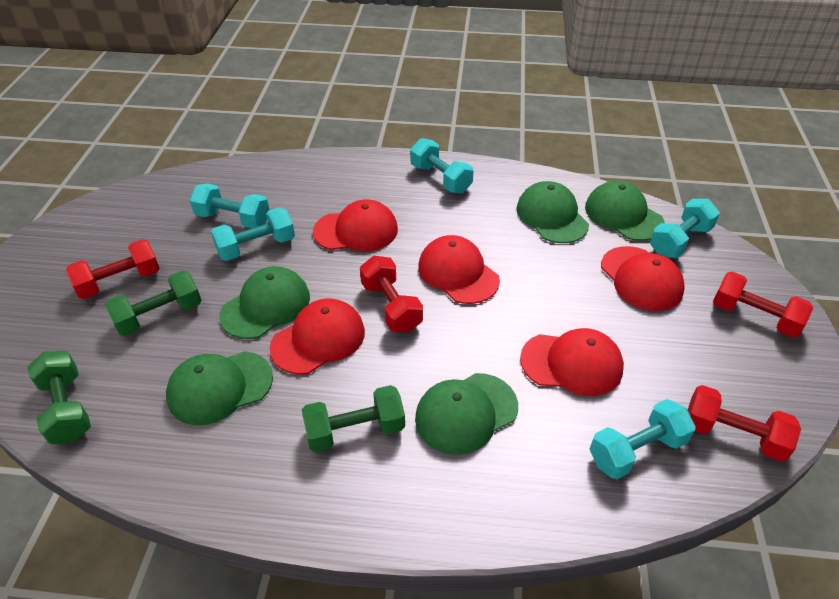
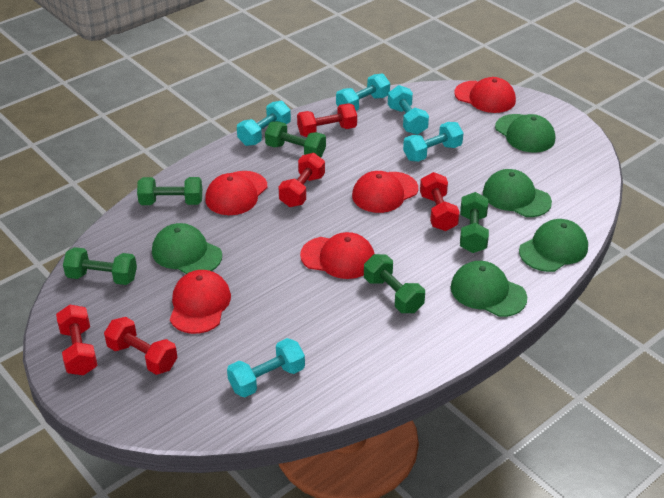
green dumbbell: 3 -> 5
red dumbbell: 4 -> 5

